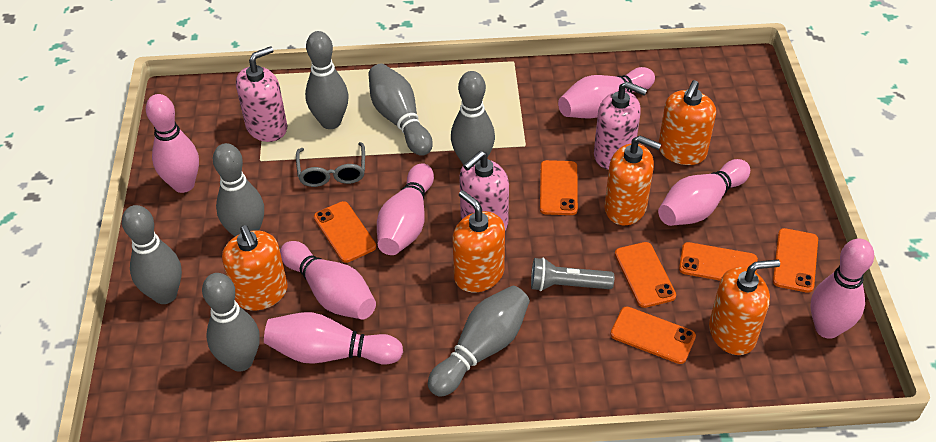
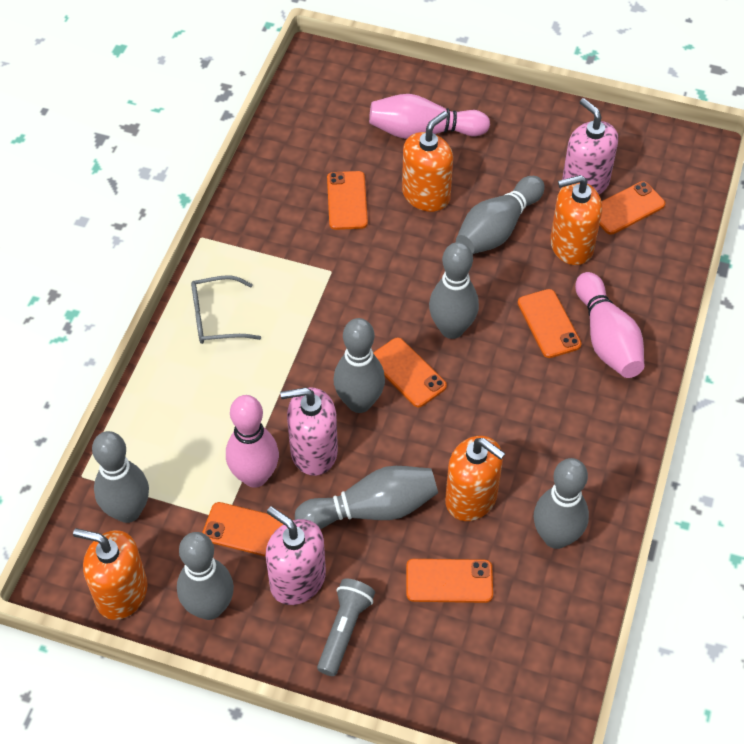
orange soap dispenser: 5 -> 4
pink bowling pin: 7 -> 3

